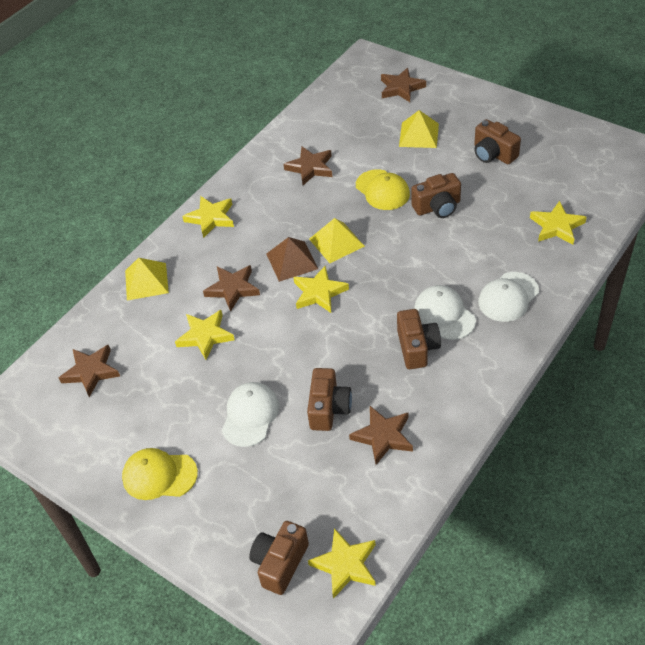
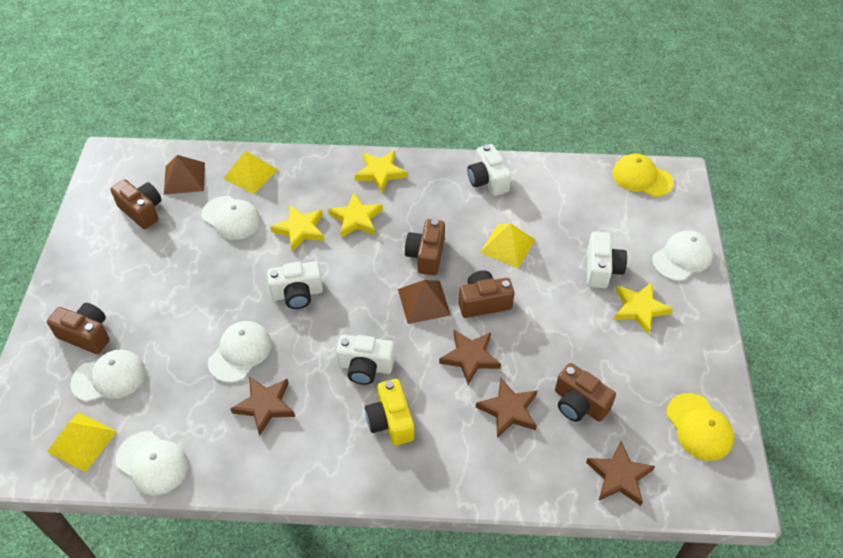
brown pyramid: 1 -> 2
brown star: 5 -> 4
white camera: 0 -> 4
white cap: 3 -> 5
yellow camera: 0 -> 1
yellow star: 5 -> 4

